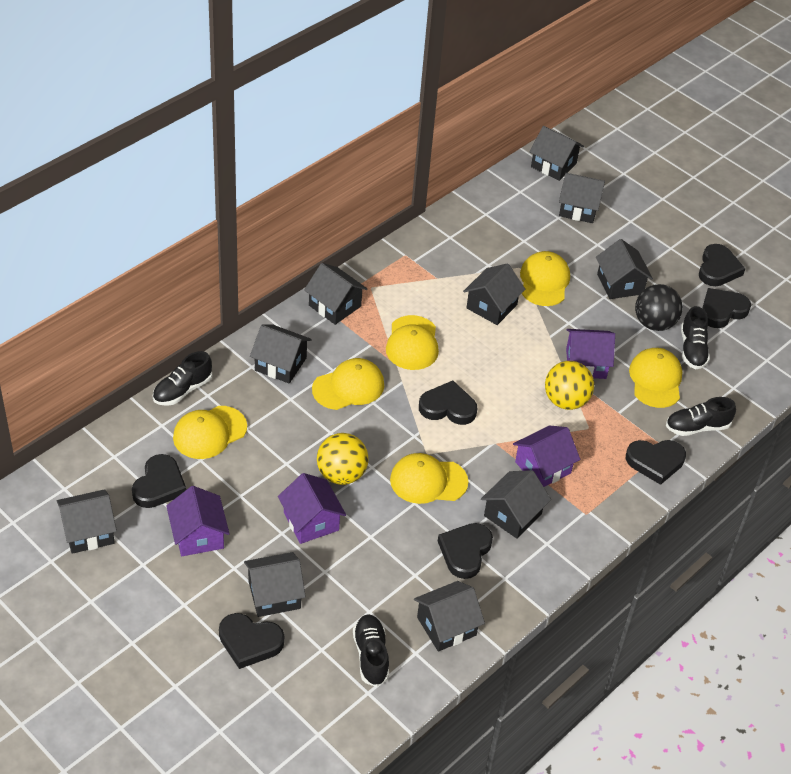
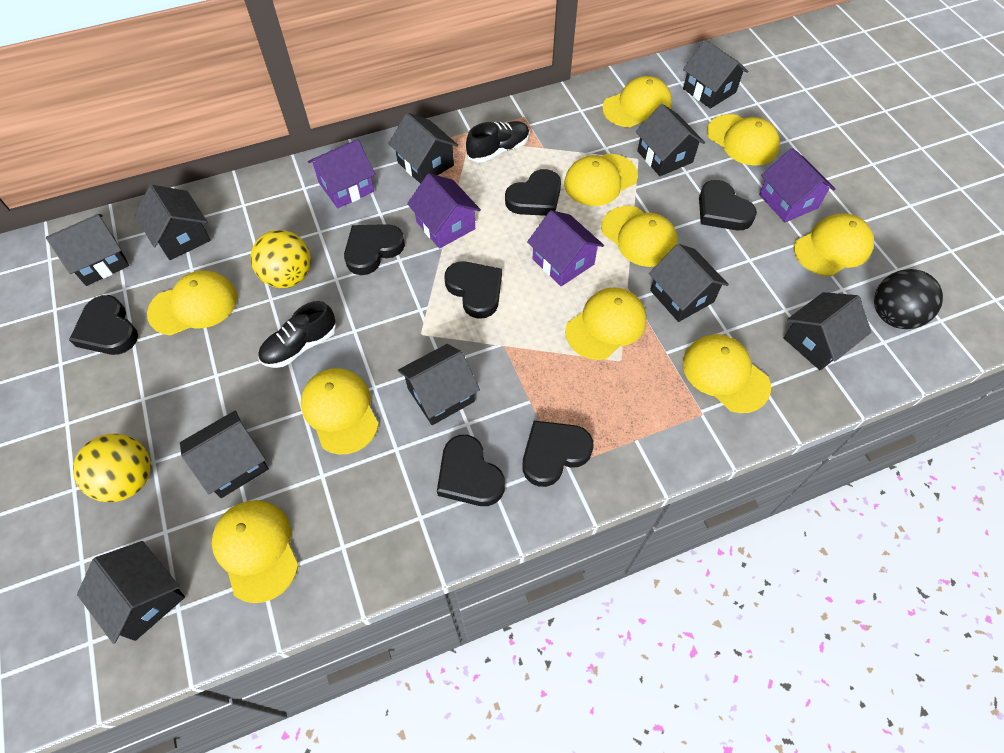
black shoe: 4 -> 2
yellow cap: 6 -> 10

